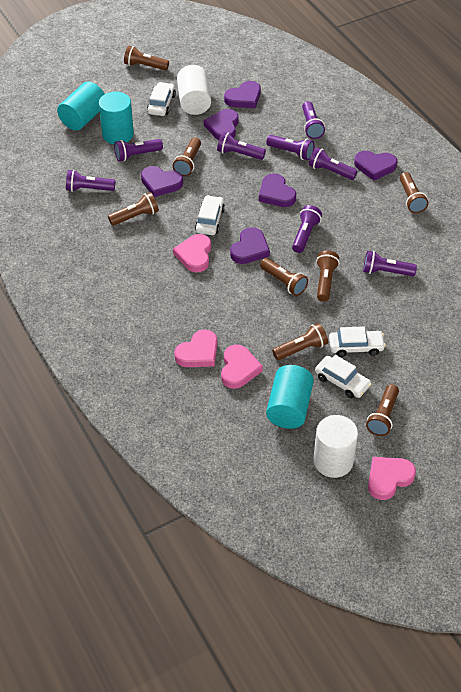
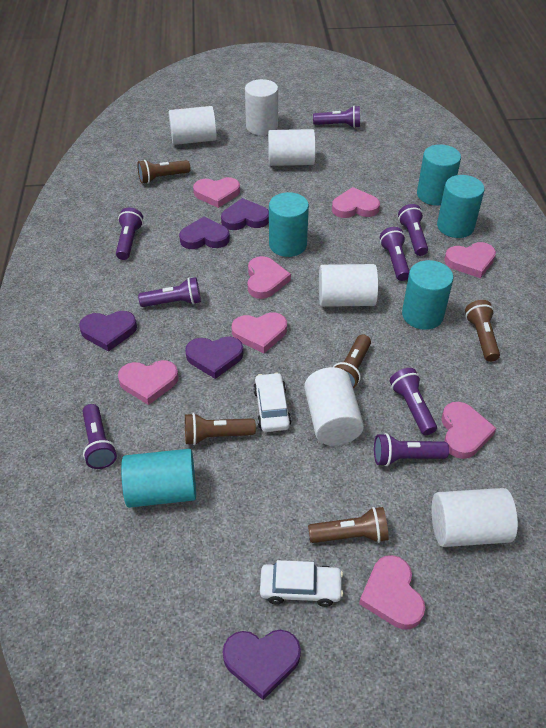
brown flashlight: 8 -> 5
pink heart: 4 -> 8
purple heart: 6 -> 5
turquoise cylinder: 3 -> 5
white car: 4 -> 2
white cylinder: 2 -> 6

